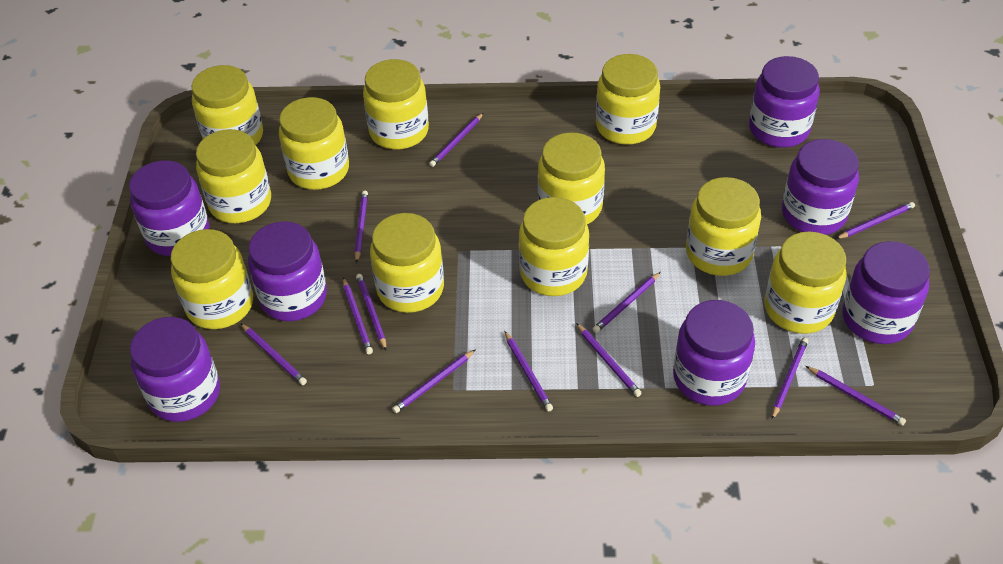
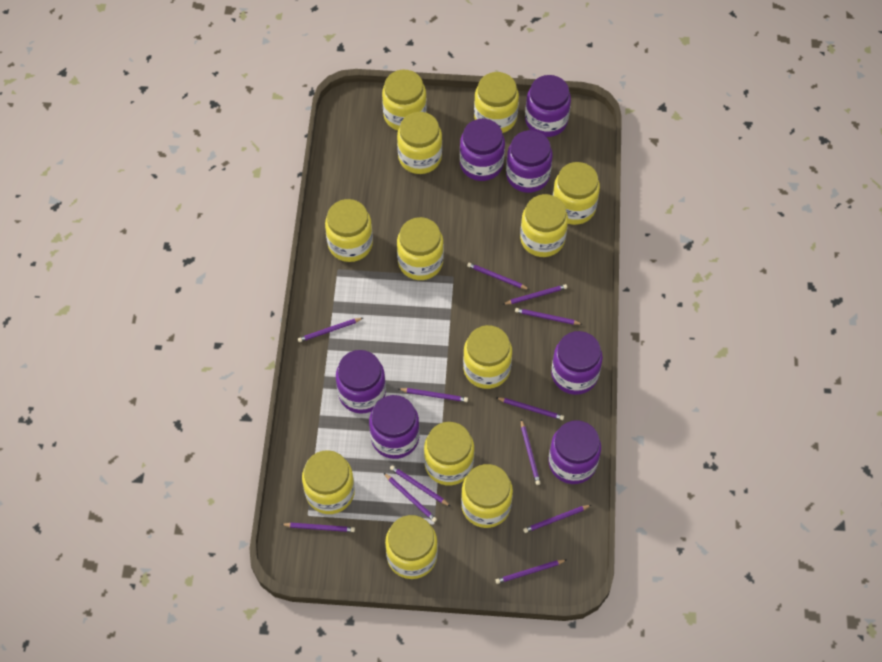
yellow jar: 11 -> 12

